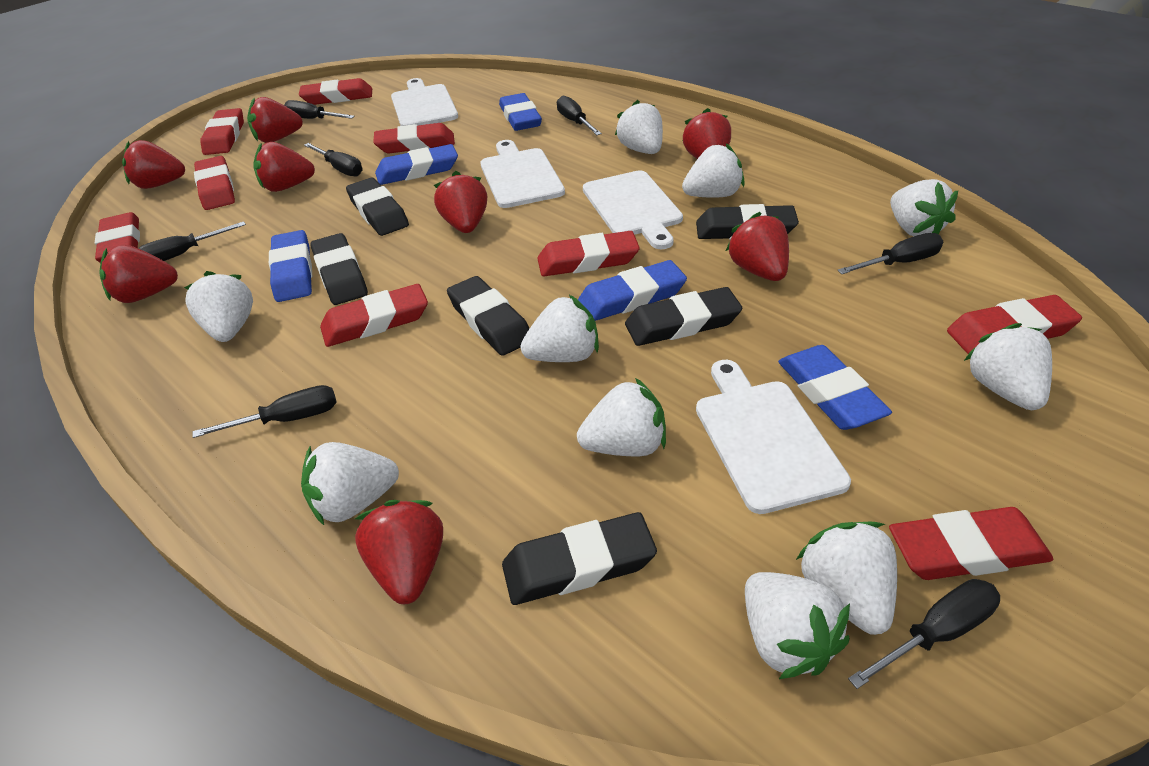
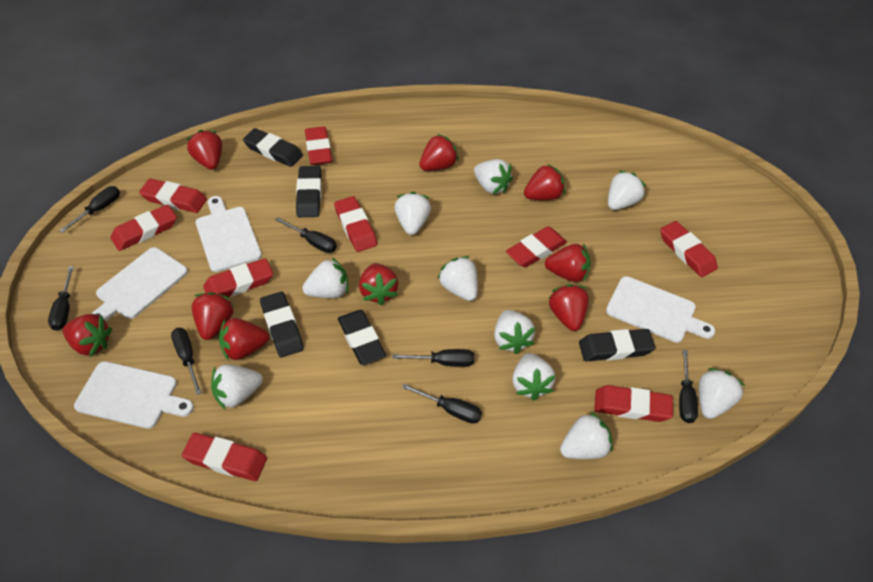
black eraser: 6 -> 5
blue eraser: 5 -> 0
red strawberry: 8 -> 9

